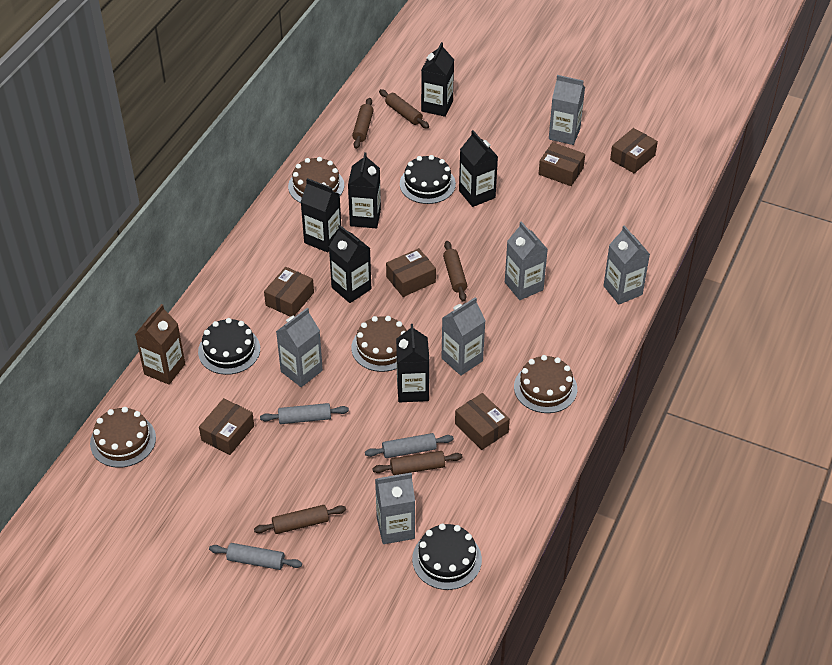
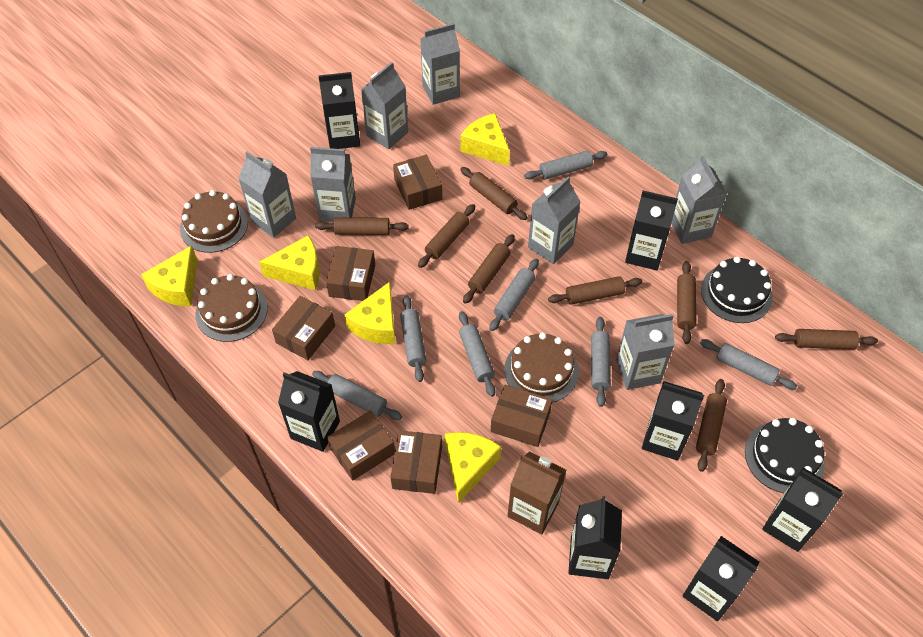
black cake: 3 -> 2
black carton: 6 -> 7
brown cake: 4 -> 3
brown rolling pin: 5 -> 8
grey carton: 6 -> 7
grey rolling pin: 3 -> 7
yellow cheese: 0 -> 5

